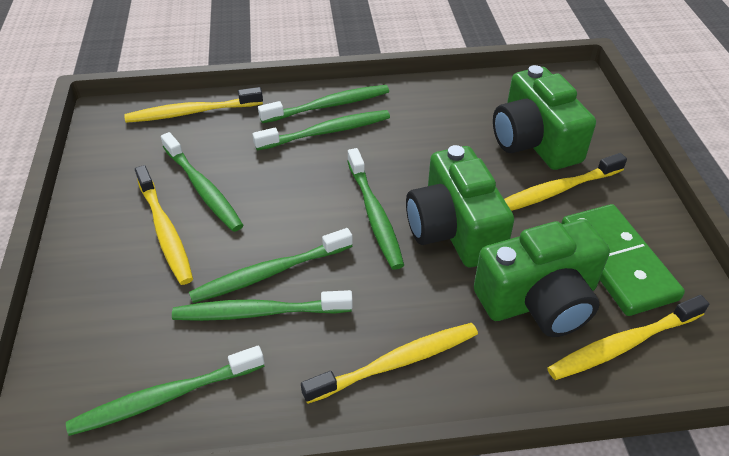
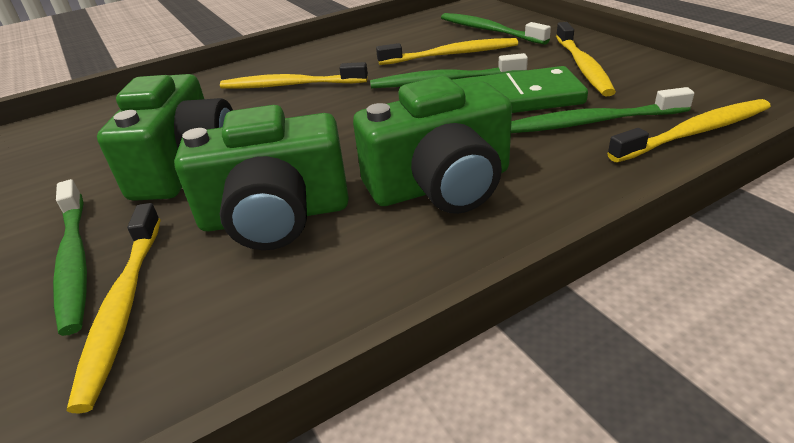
green toothbrush: 7 -> 4

